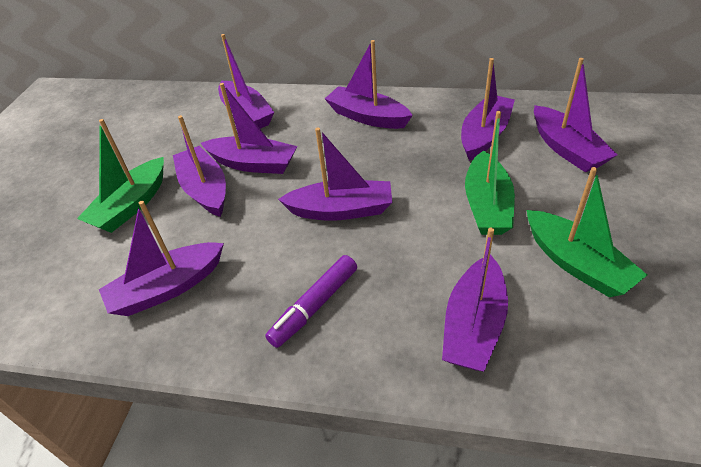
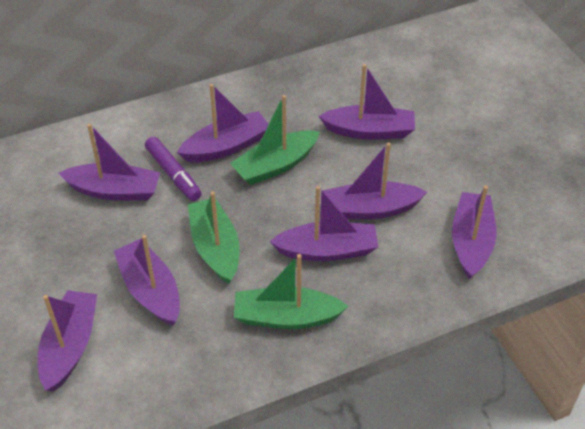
purple boat: 9 -> 8

